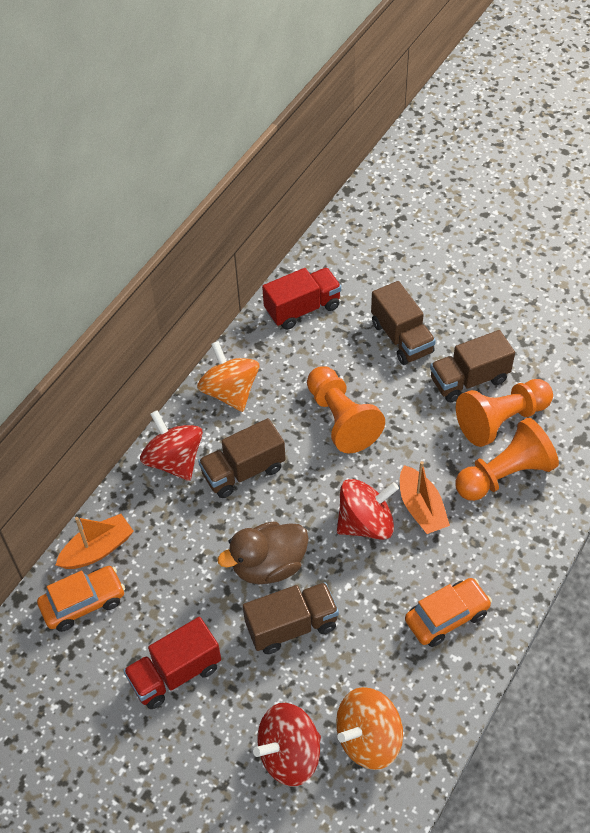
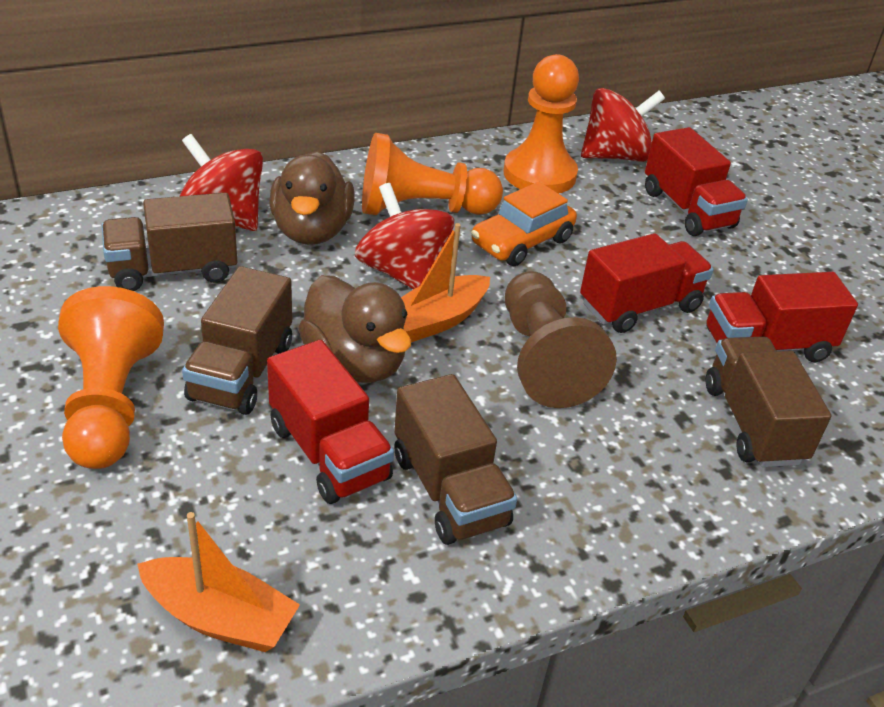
brown duck: 1 -> 2
brown pawn: 0 -> 1
orange car: 2 -> 1
orange spinning top: 2 -> 0
red truck: 2 -> 4

